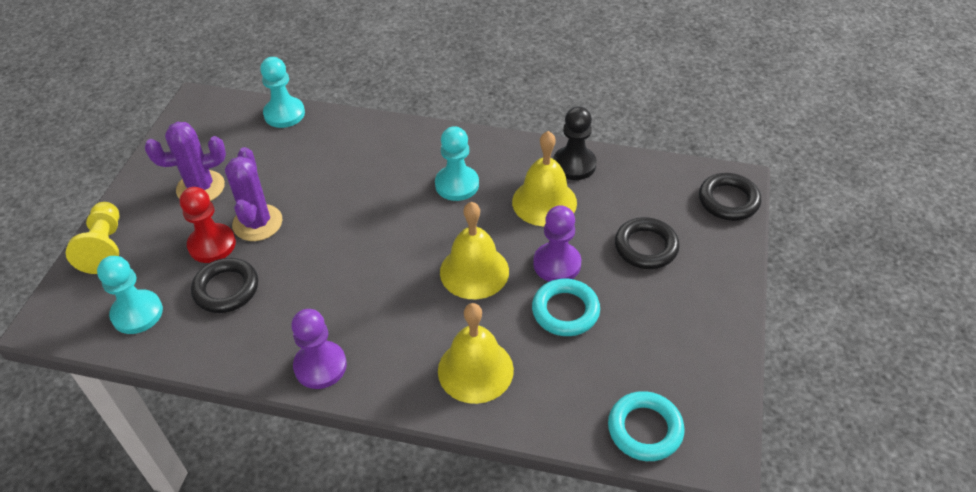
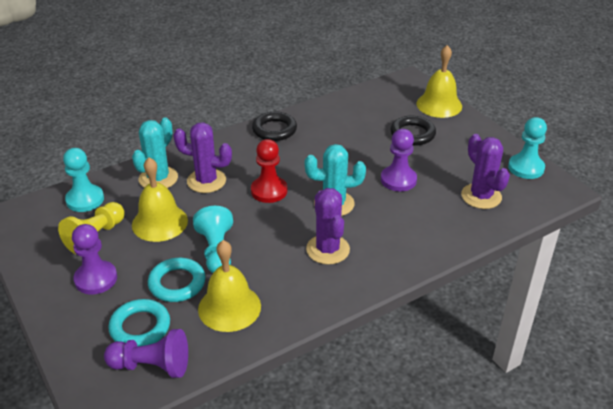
black pawn: 1 -> 0
black ring: 3 -> 2
purple cactus: 2 -> 3
purple pawn: 2 -> 3
turquoise cactus: 0 -> 2

